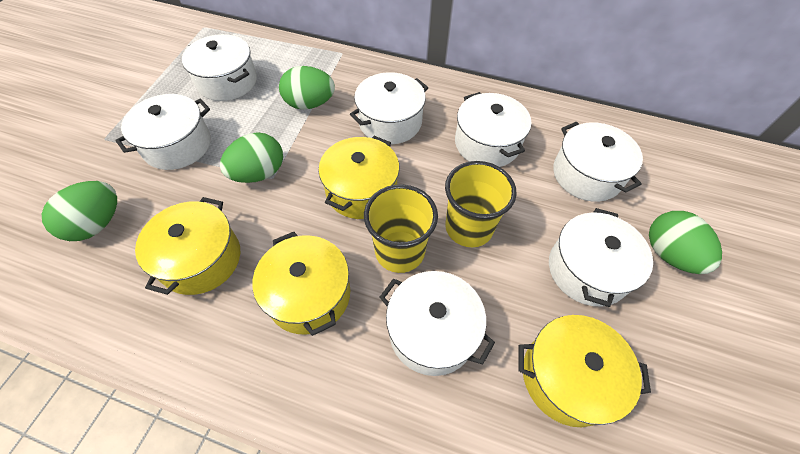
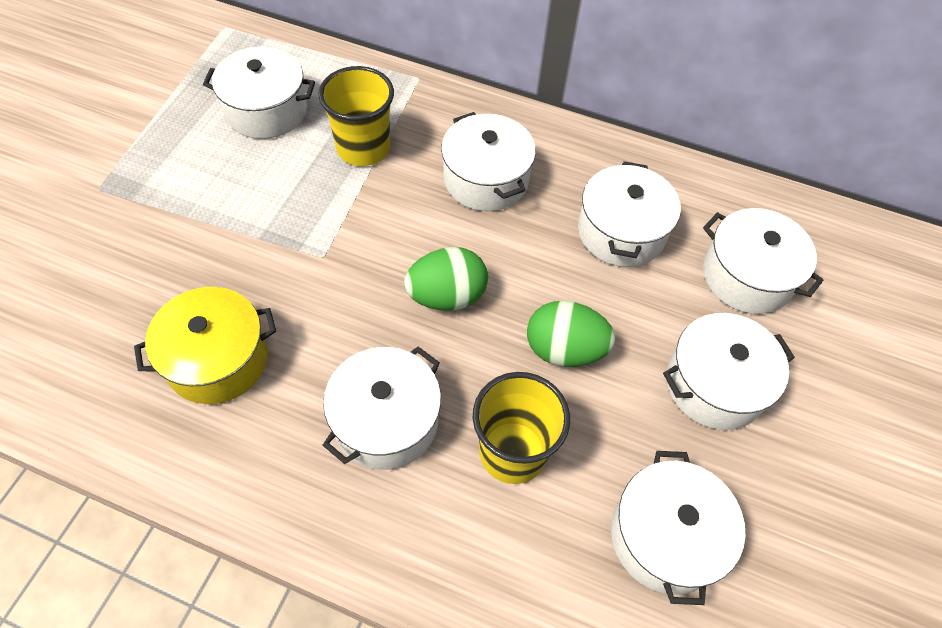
green egg: 4 -> 2
yellow pot: 4 -> 1

